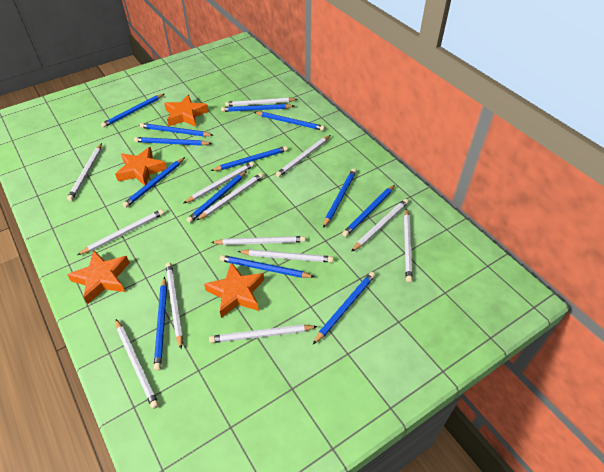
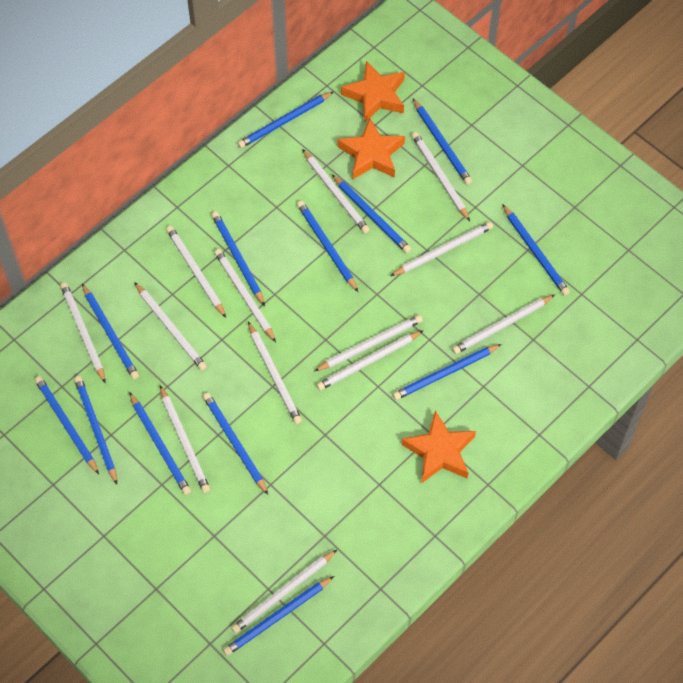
orange star: 4 -> 3

